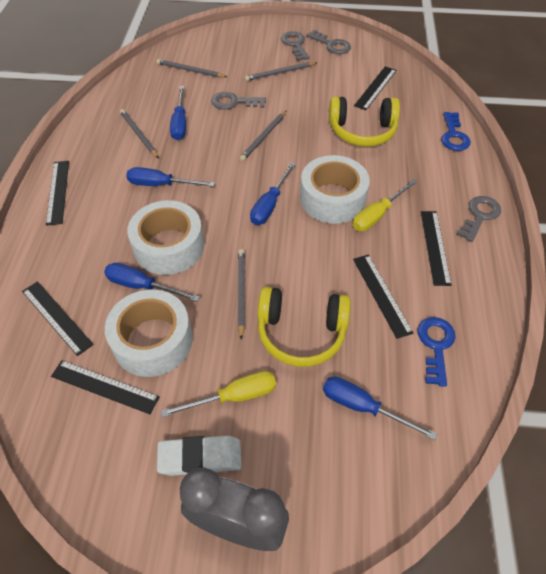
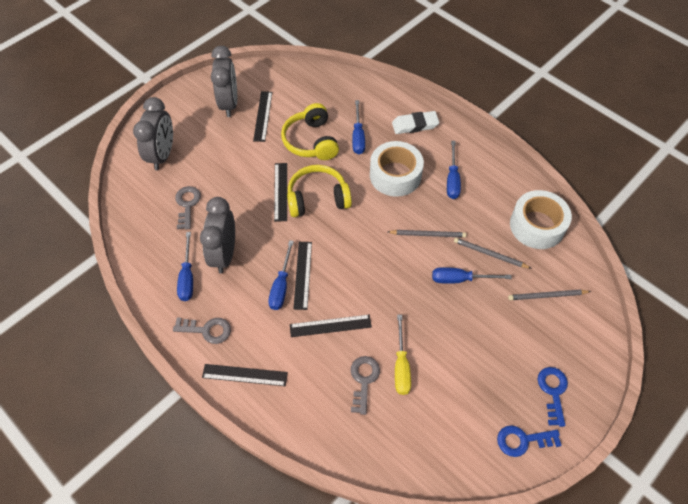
black ruler: 6 -> 5
grey clock: 1 -> 3
grey key: 4 -> 3
grey pencil: 5 -> 3
white tape: 3 -> 2
yellow screwdriver: 2 -> 1

